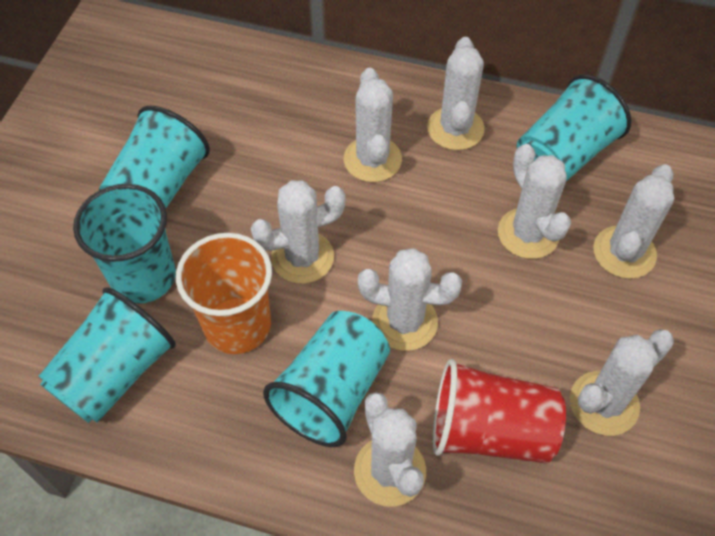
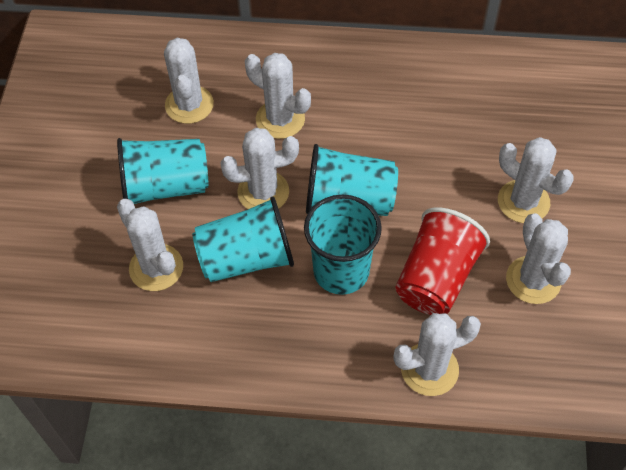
orange cup: 1 -> 0
turquoise cup: 5 -> 4
white cactus: 8 -> 7

